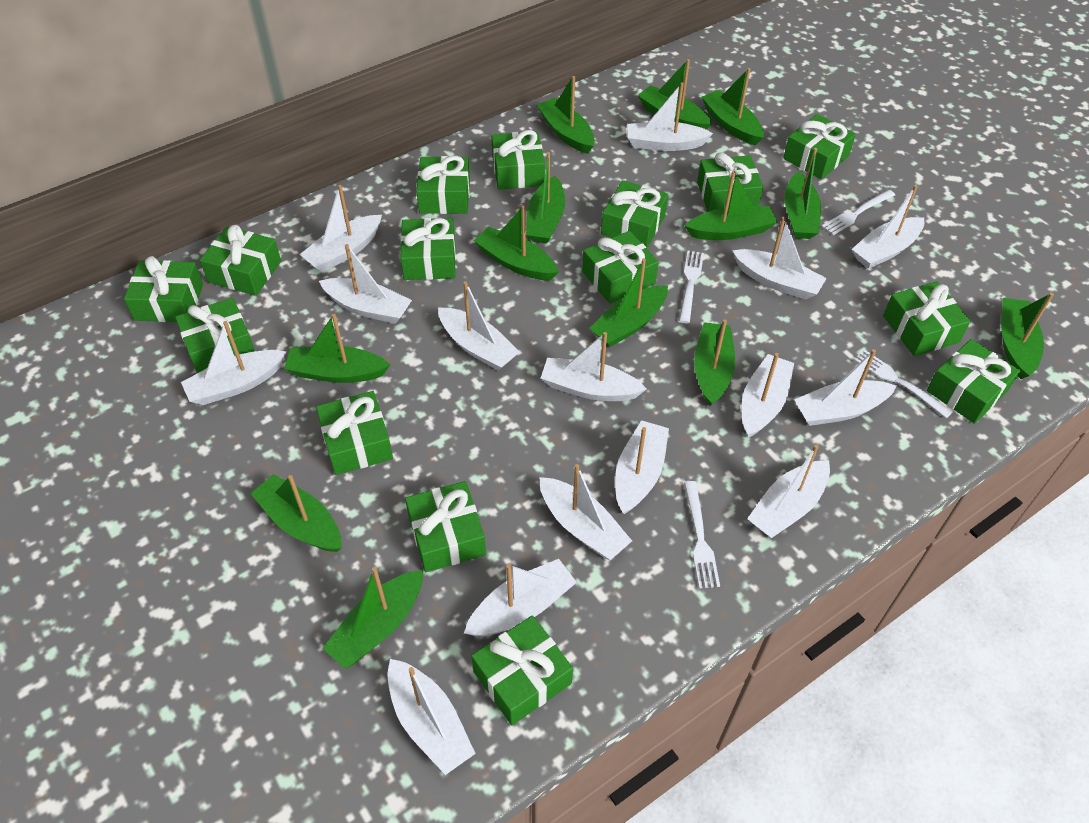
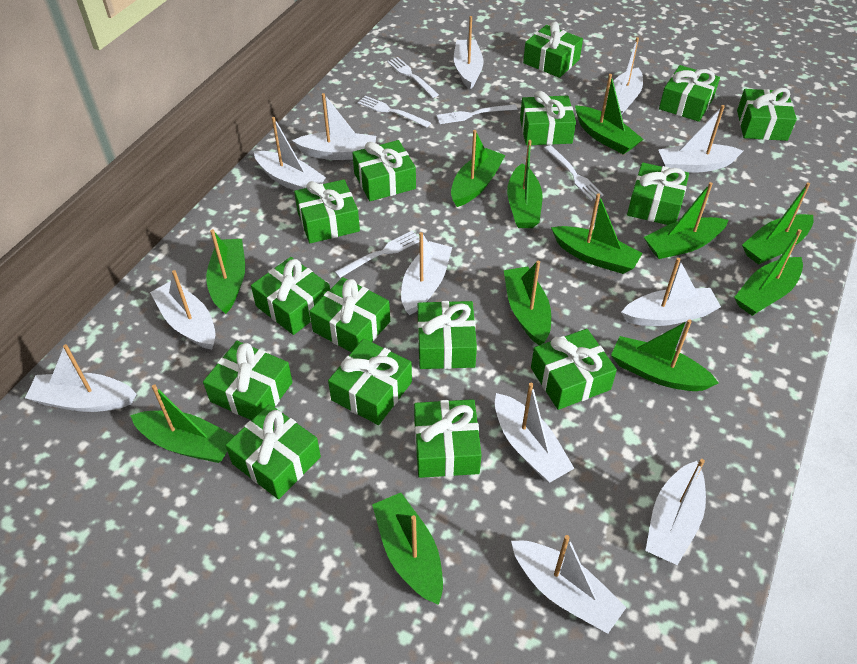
green boat: 13 -> 12
white boat: 15 -> 12
white fork: 4 -> 5

